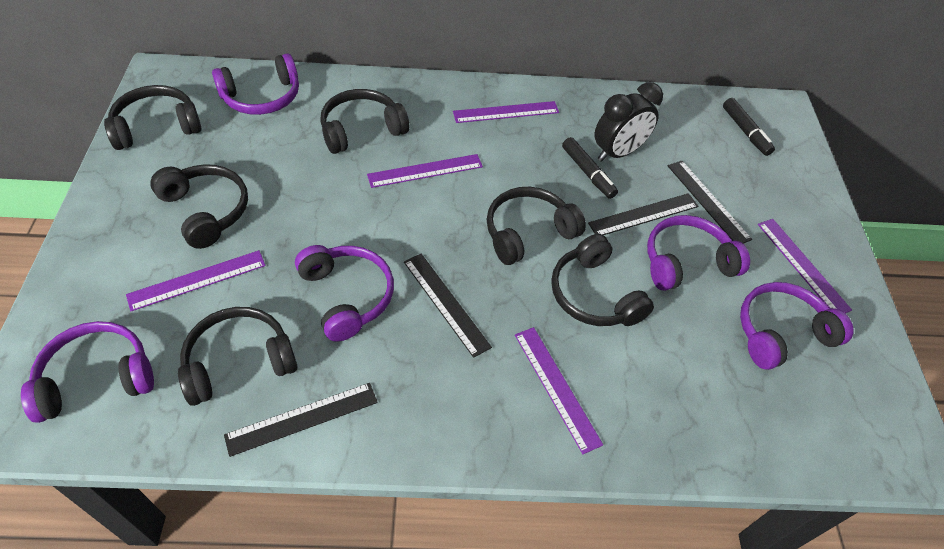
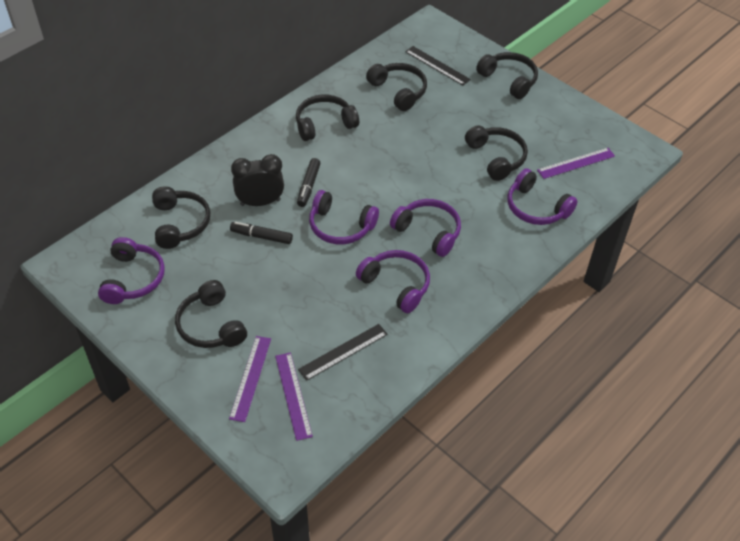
black ruler: 4 -> 2
purple ruler: 5 -> 3

